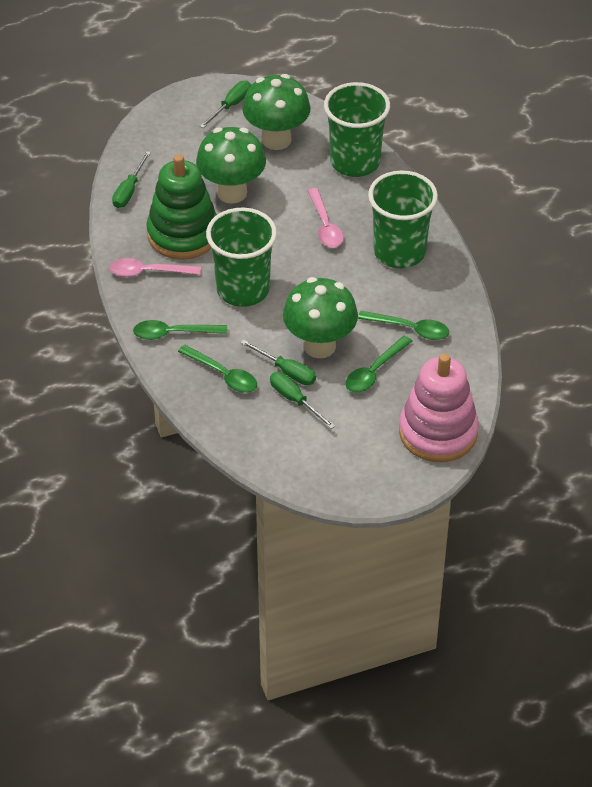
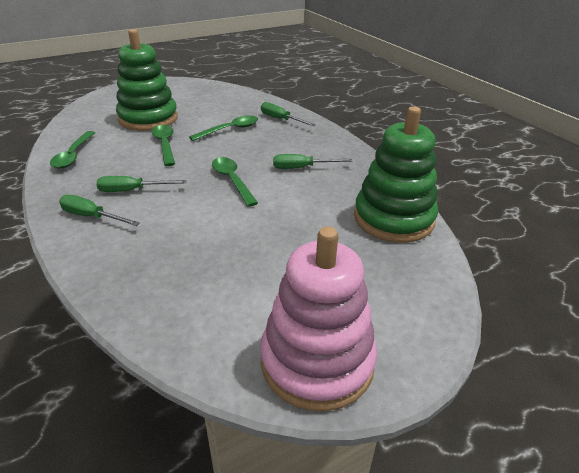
green cup: 3 -> 0
green mushroom: 3 -> 0
green stacking toy: 1 -> 2
pink spoon: 2 -> 0

